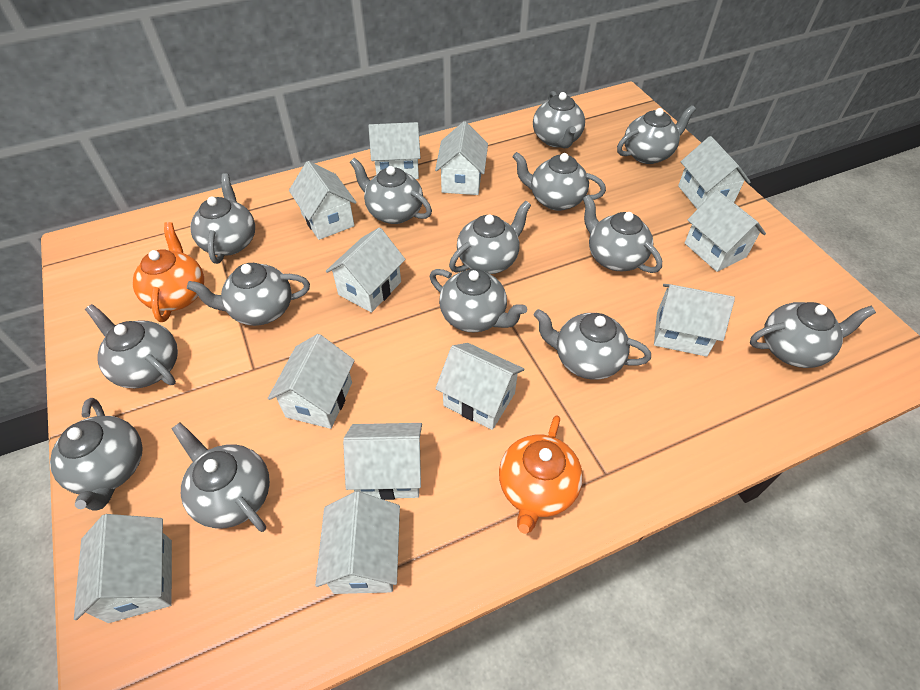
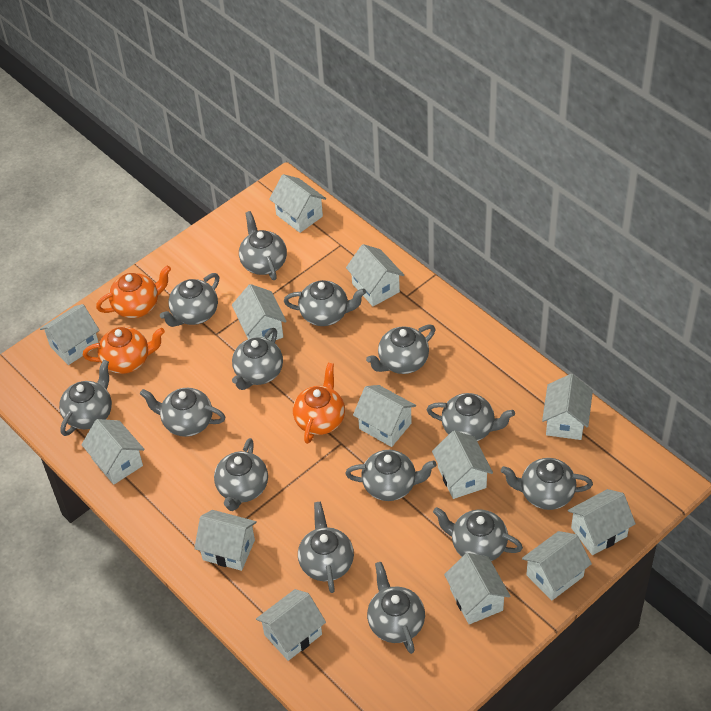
orange teapot: 2 -> 3
white house: 12 -> 13

